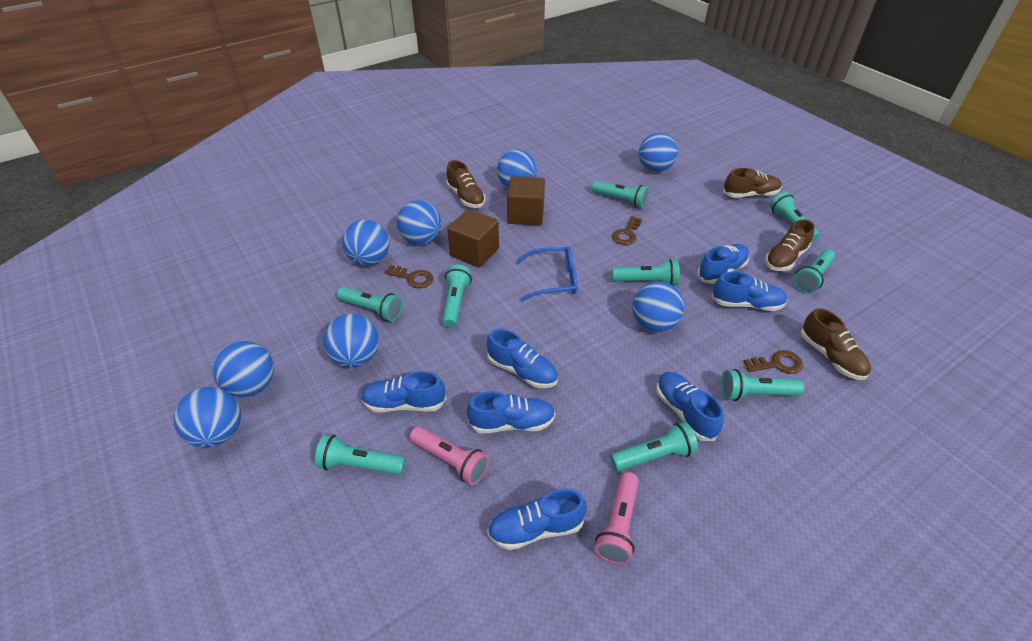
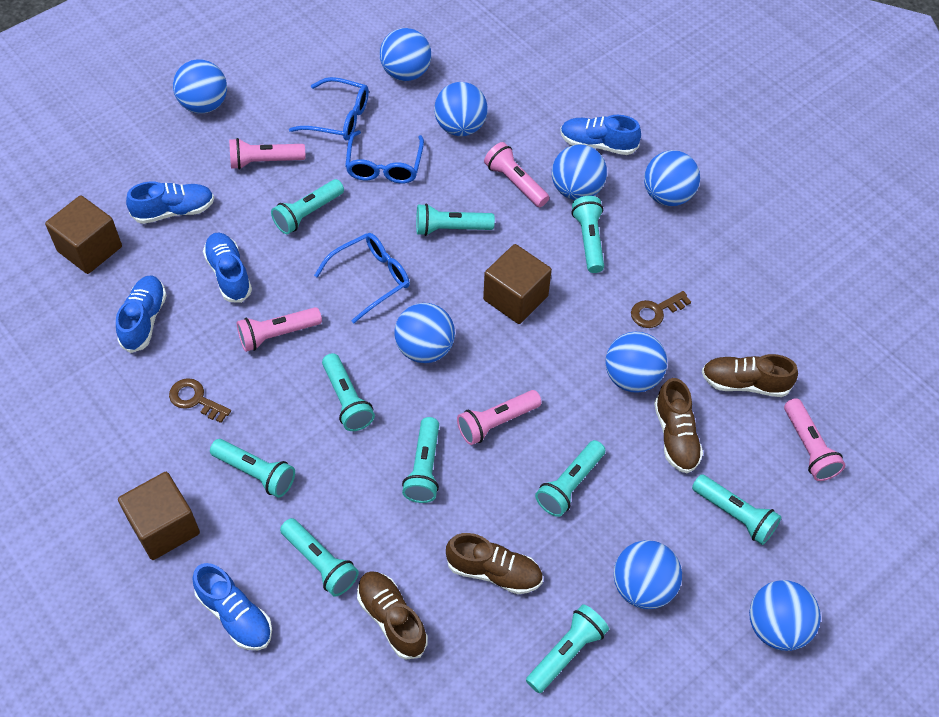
blue ball: 8 -> 9
blue glasses: 1 -> 3
blue shoe: 7 -> 5
brown cube: 2 -> 3
brown key: 3 -> 2
pink flashlight: 2 -> 5
turquoise flashlight: 9 -> 10

